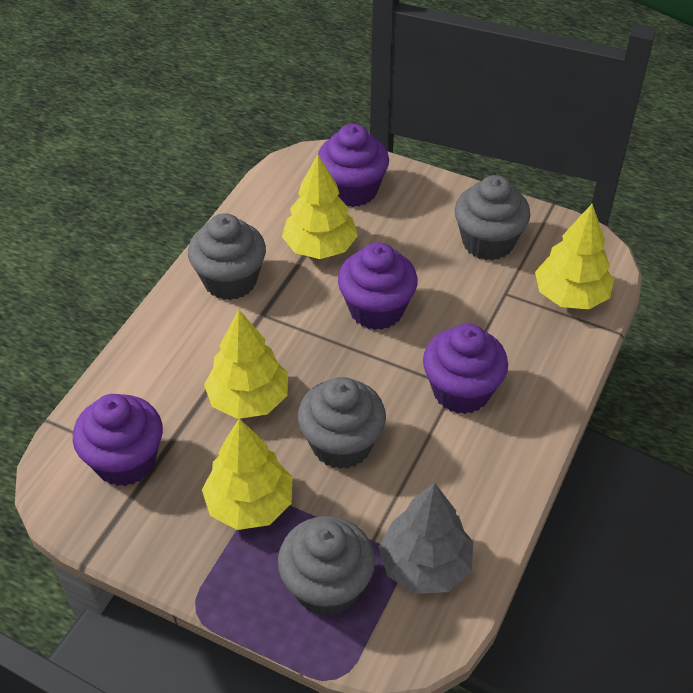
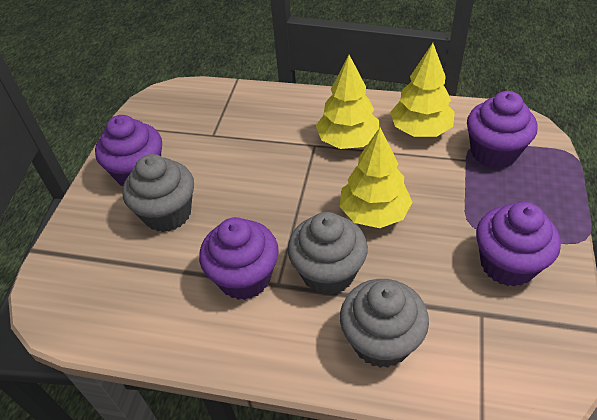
grey cupcake: 4 -> 3
grey tree: 1 -> 0
yellow tree: 4 -> 3

